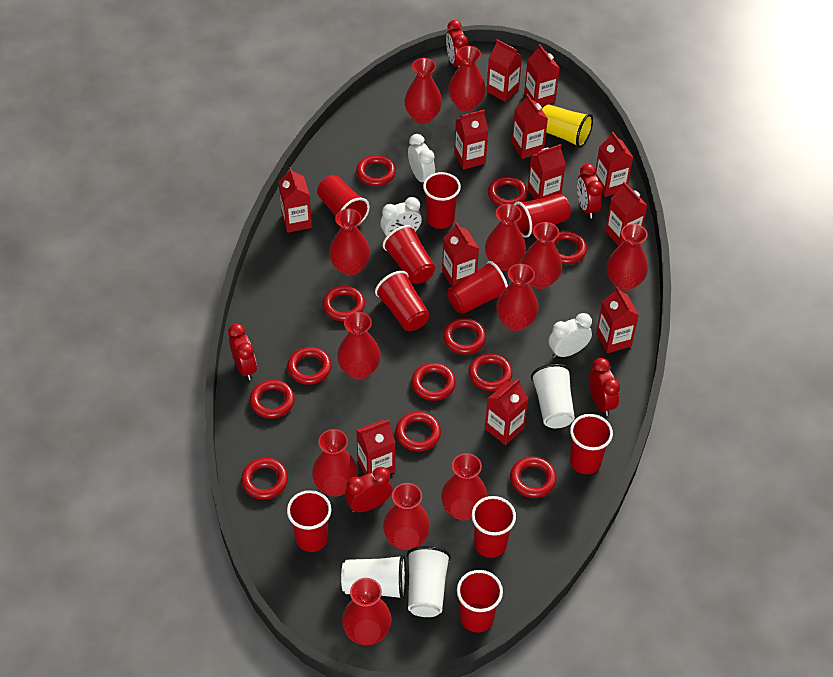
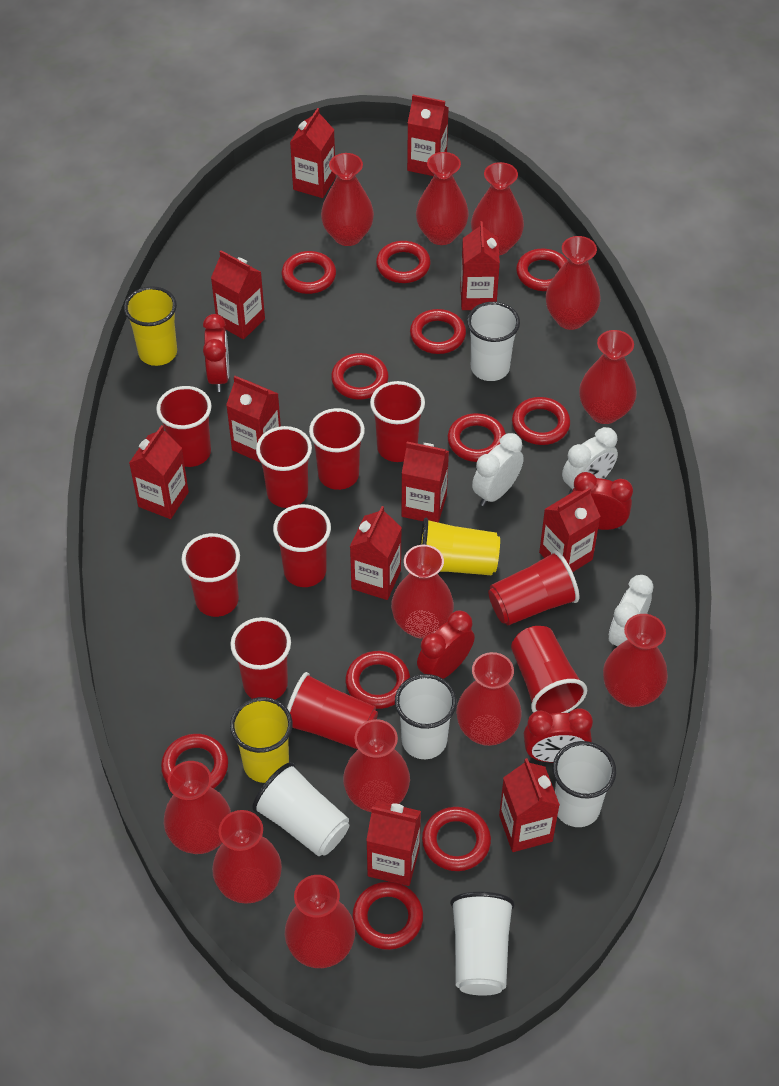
red carton: 12 -> 11
red clock: 5 -> 4
red ring: 12 -> 11
white cup: 3 -> 5
yellow cup: 1 -> 3

